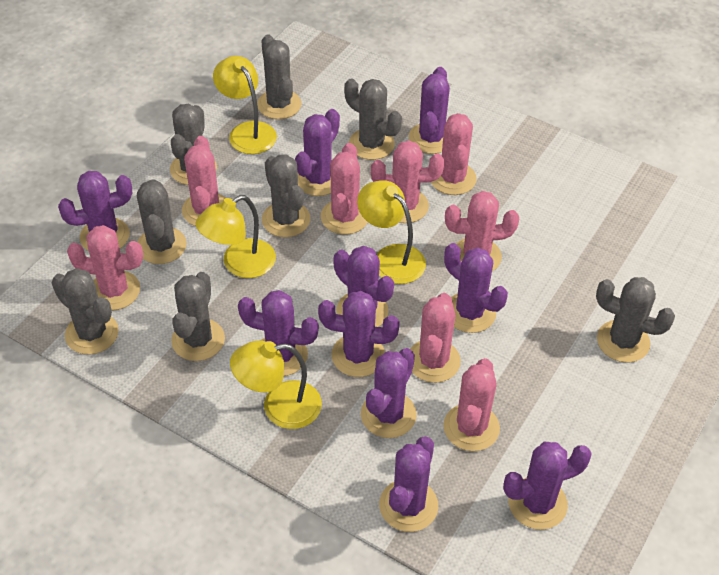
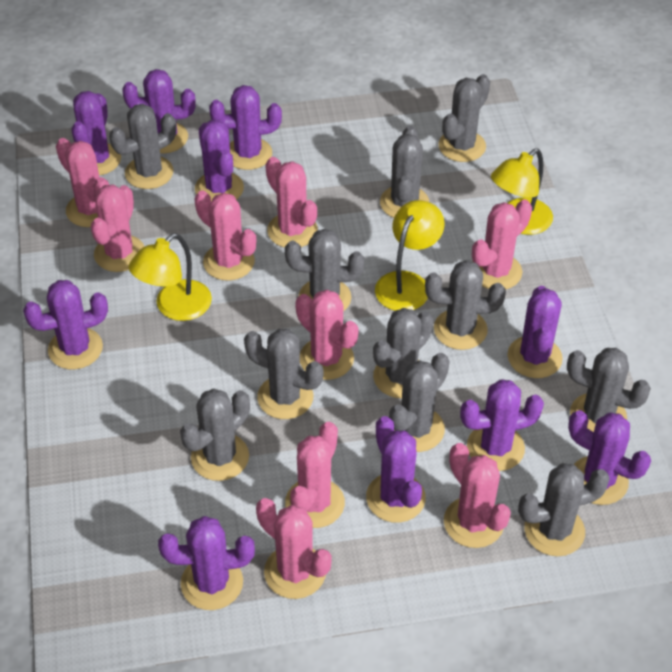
grey cactus: 8 -> 11
pink cactus: 8 -> 9
yellow lamp: 4 -> 3

